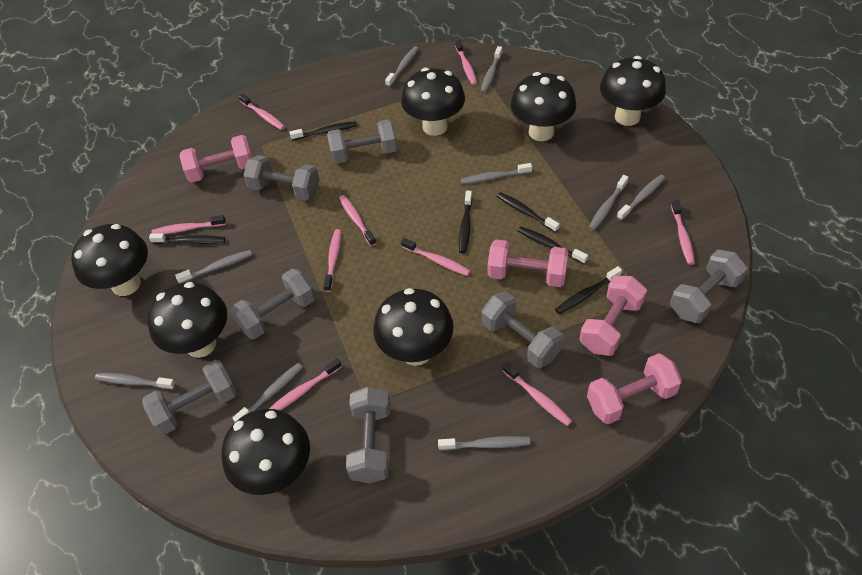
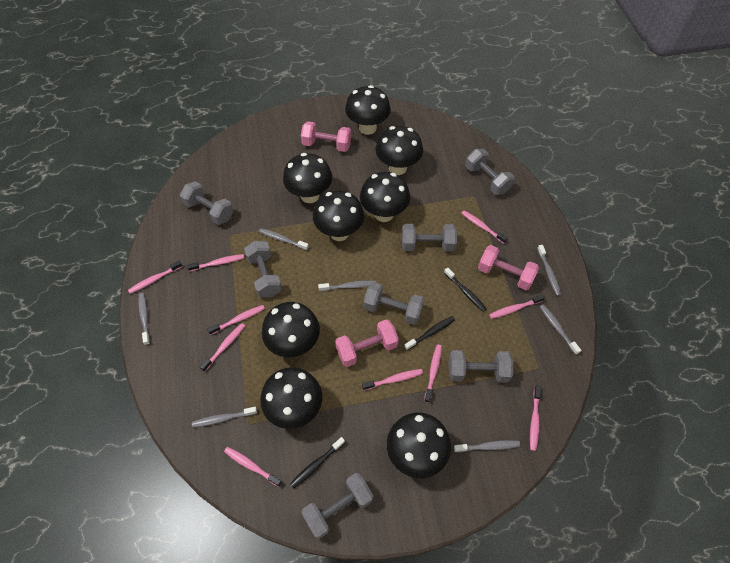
black mushroom: 7 -> 8
black toothbrush: 6 -> 3
grey toothbrush: 9 -> 7
pink dumbbell: 4 -> 3
pink toothbrush: 9 -> 10

